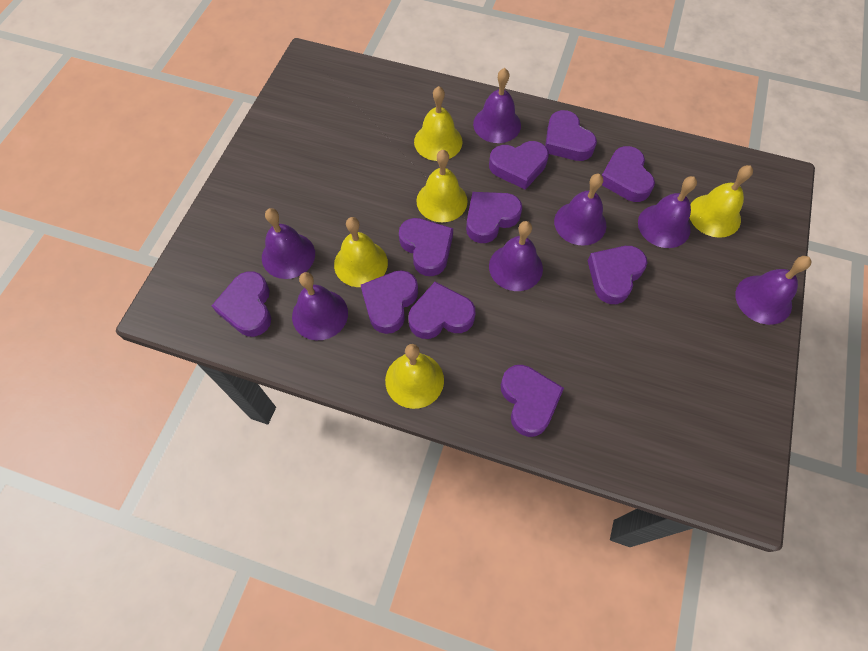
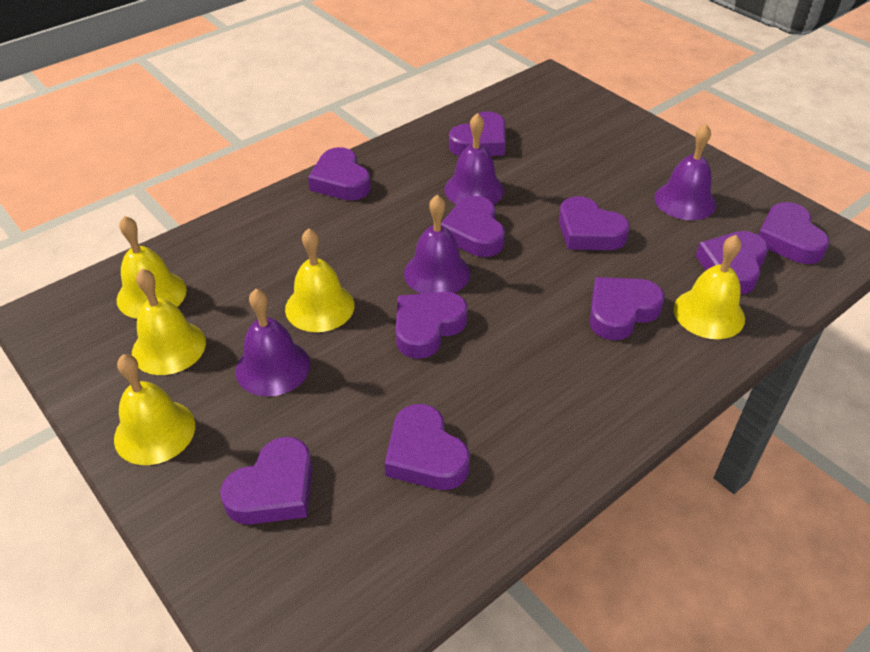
purple bell: 7 -> 4

